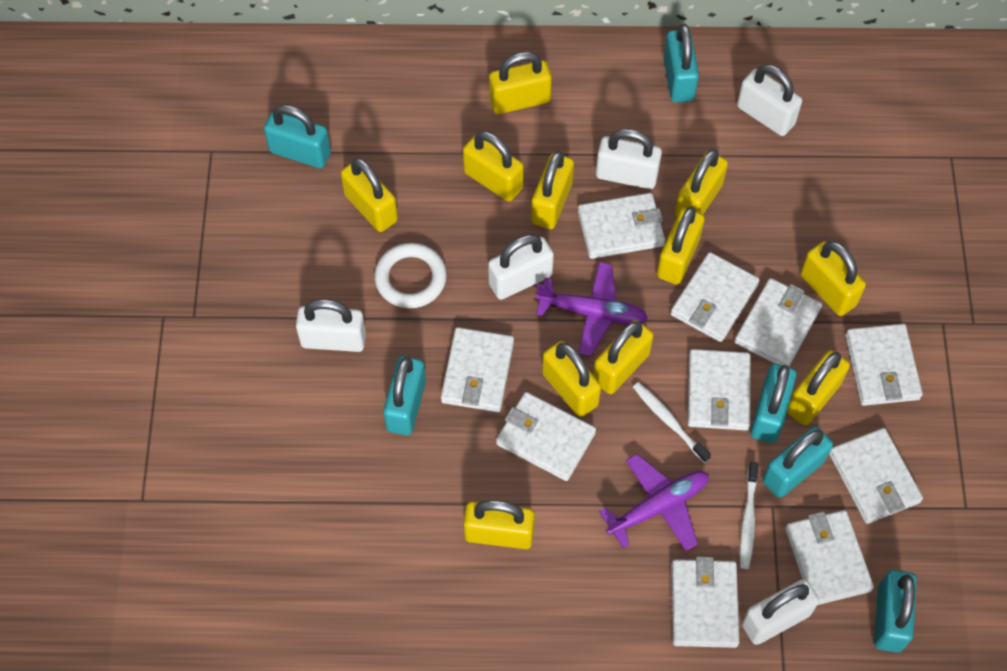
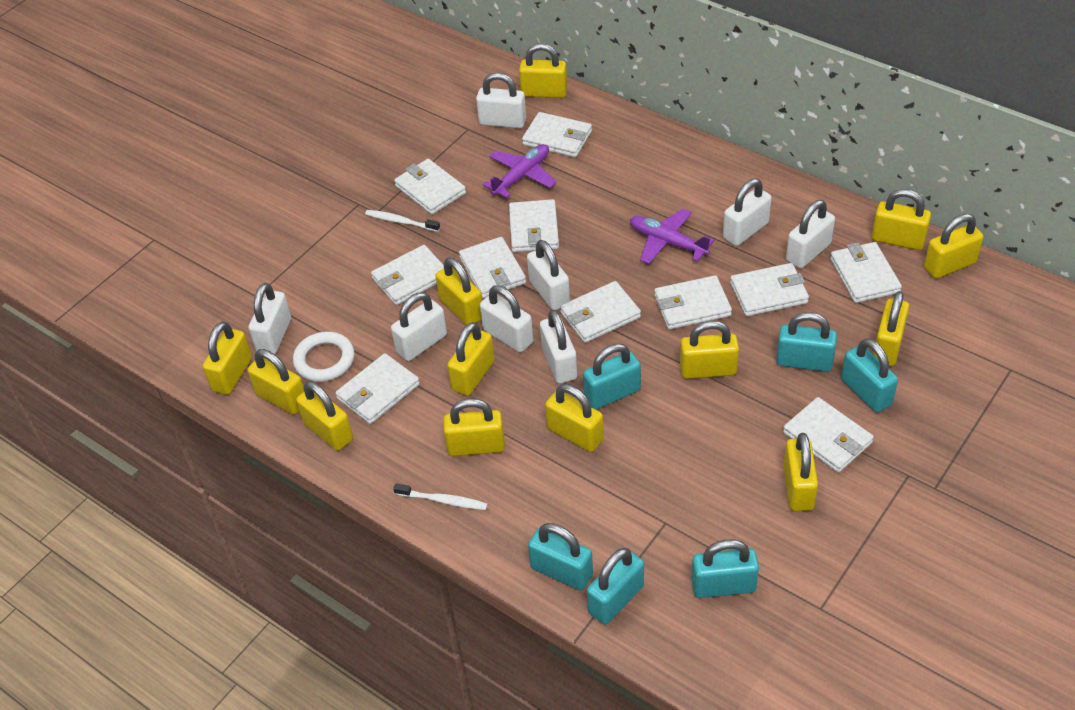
white padlock: 5 -> 8
white wallet: 10 -> 11
yellow padlock: 11 -> 13

